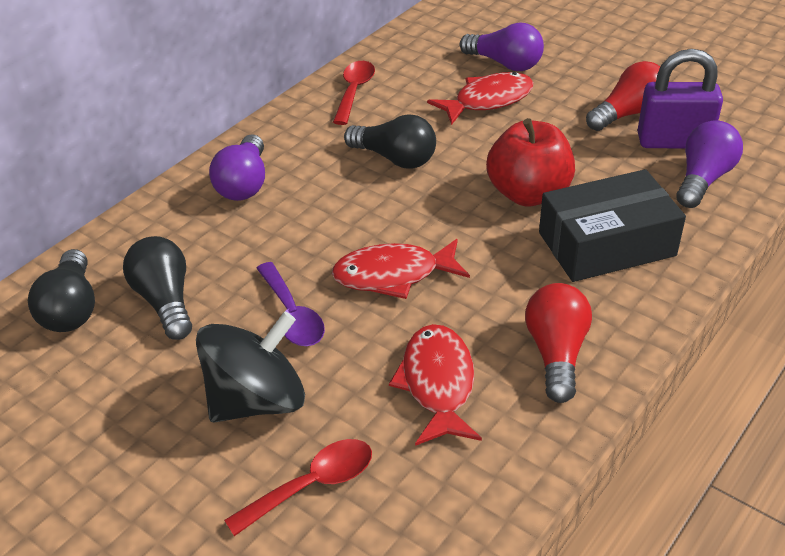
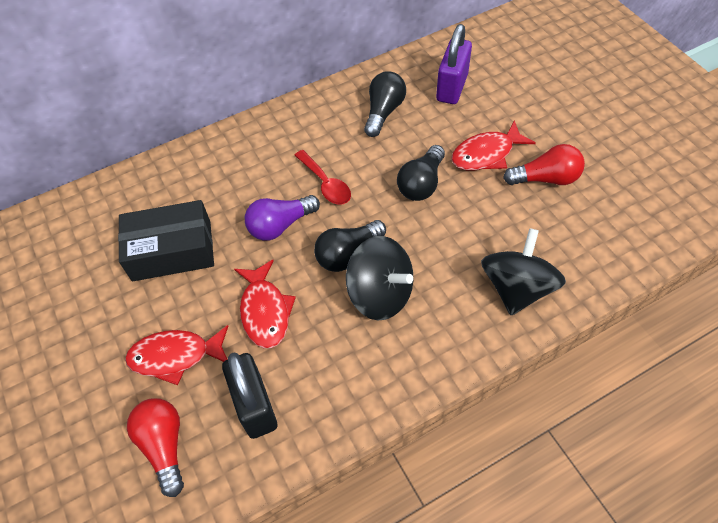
black padlock: 0 -> 1
black spinning top: 1 -> 2
purple light bulb: 3 -> 1
purple spoon: 1 -> 0
red apple: 1 -> 0
red spoon: 2 -> 1

